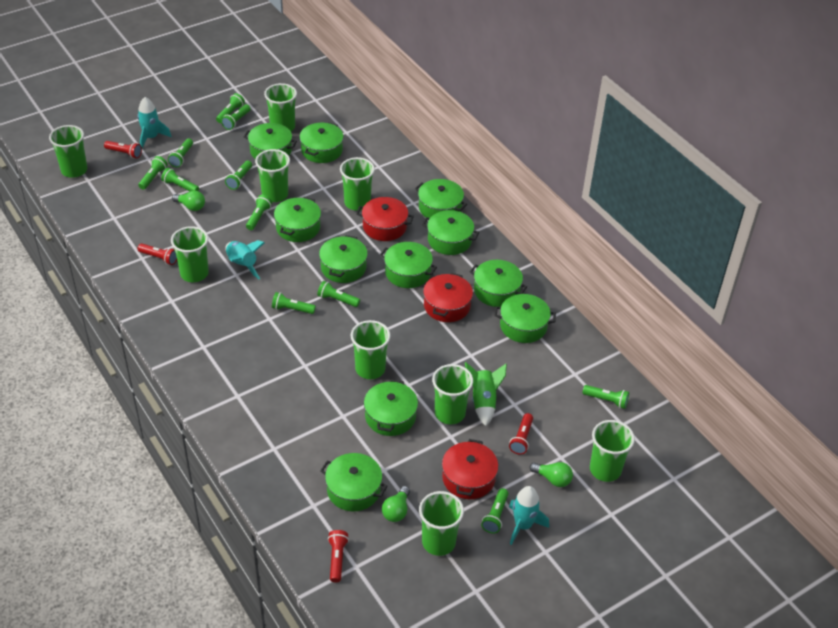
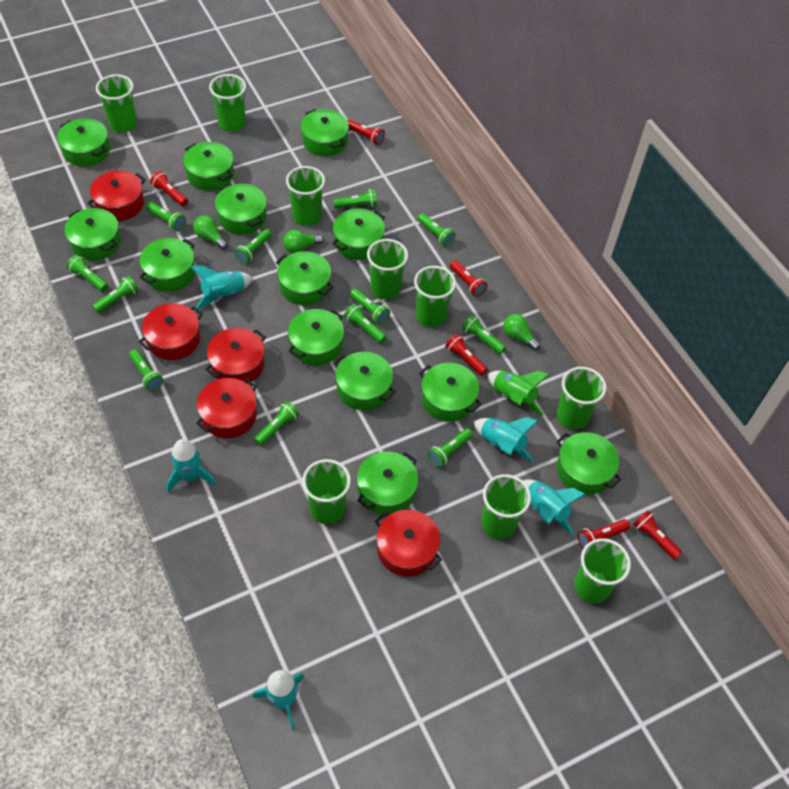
green flashlight: 11 -> 12
green pot: 11 -> 13
red flashlight: 4 -> 6
red pot: 3 -> 5
turquoise rocket: 3 -> 5

